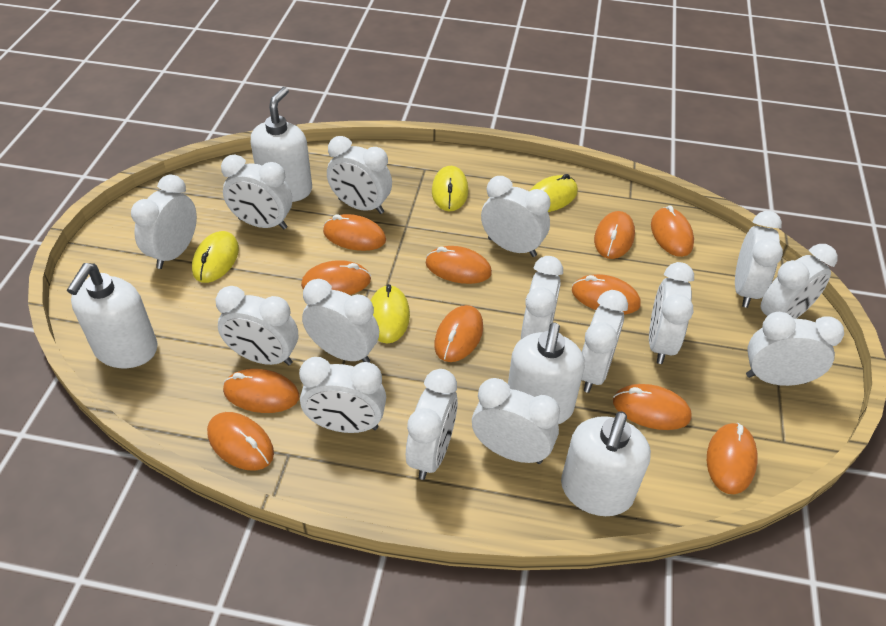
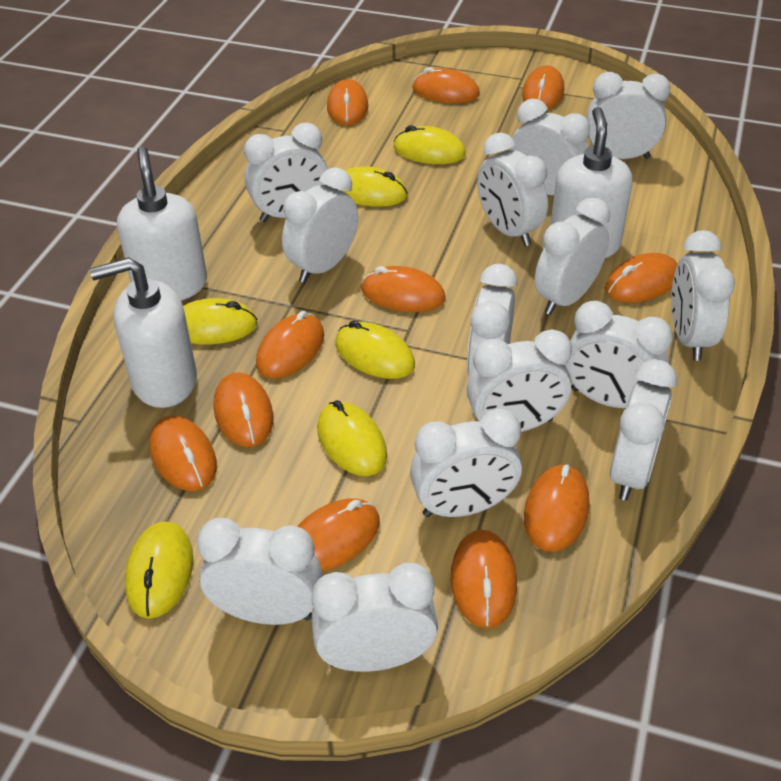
white clock: 15 -> 14
white soap dispenser: 4 -> 3
yellow mouse: 4 -> 6

